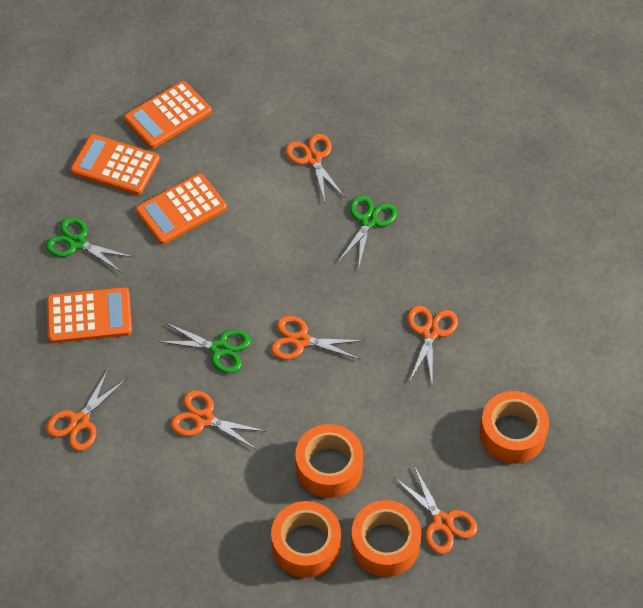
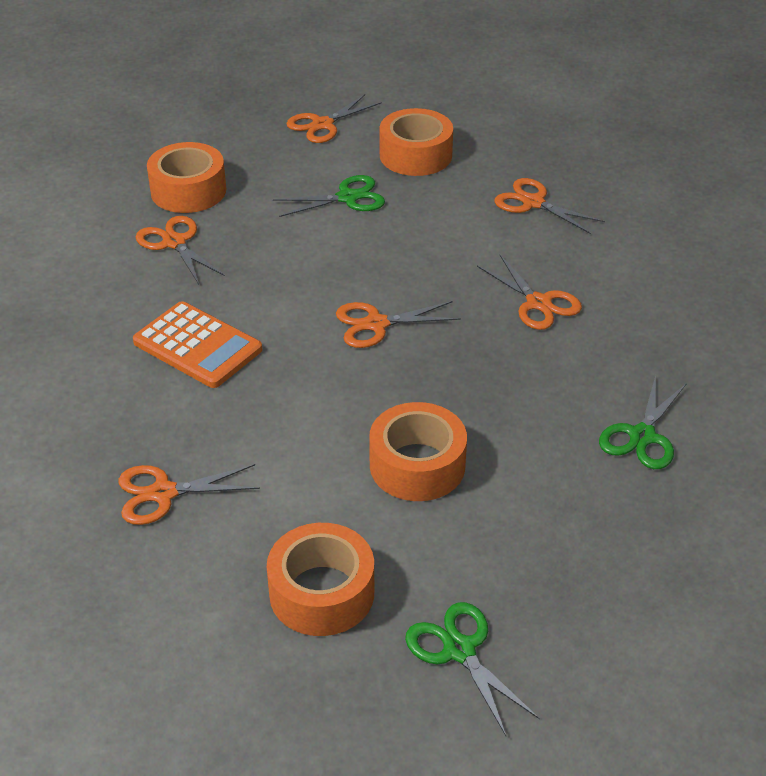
orange calculator: 4 -> 1

